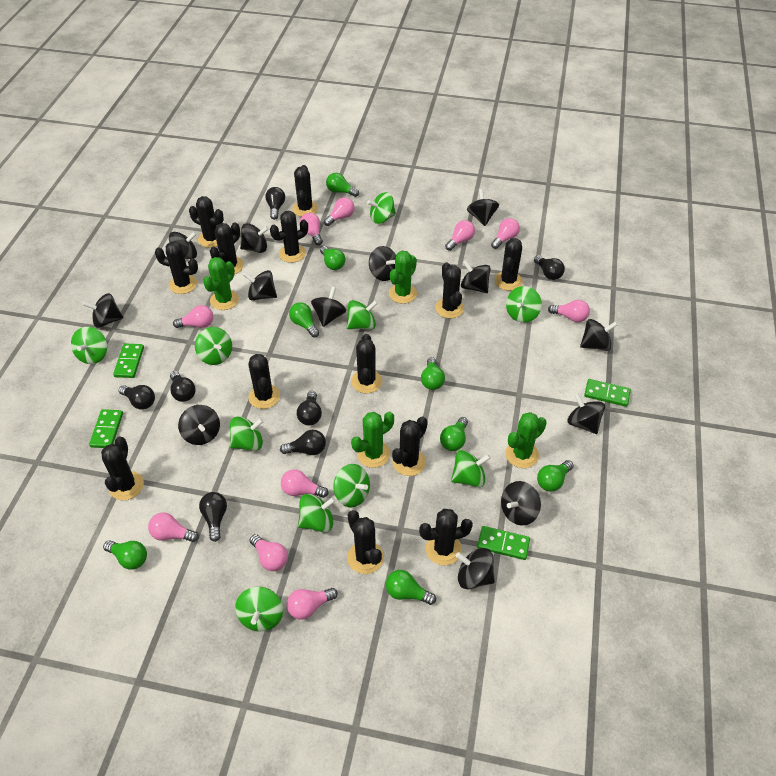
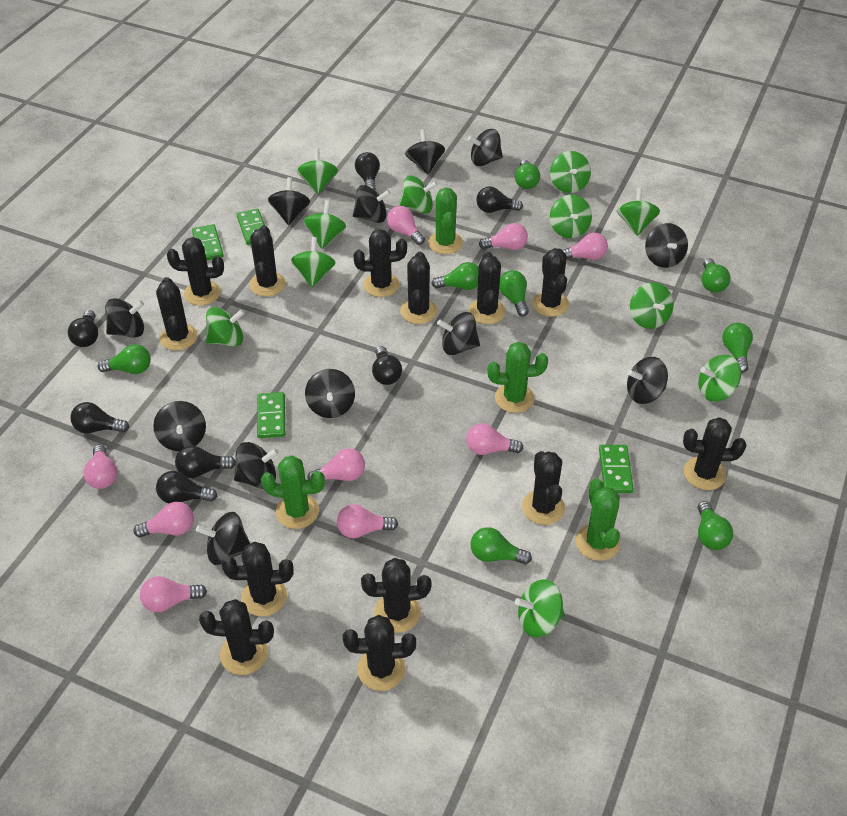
black spinning top: 13 -> 12
green spinning top: 10 -> 11
pink light bulb: 10 -> 9

